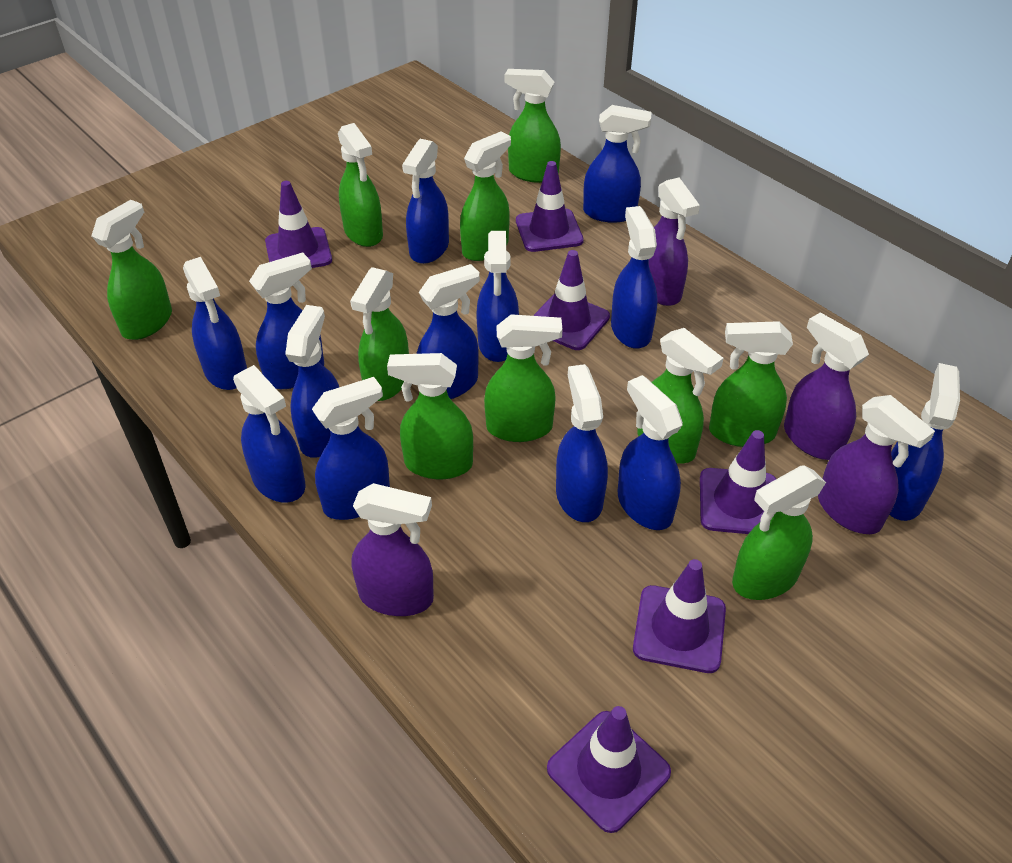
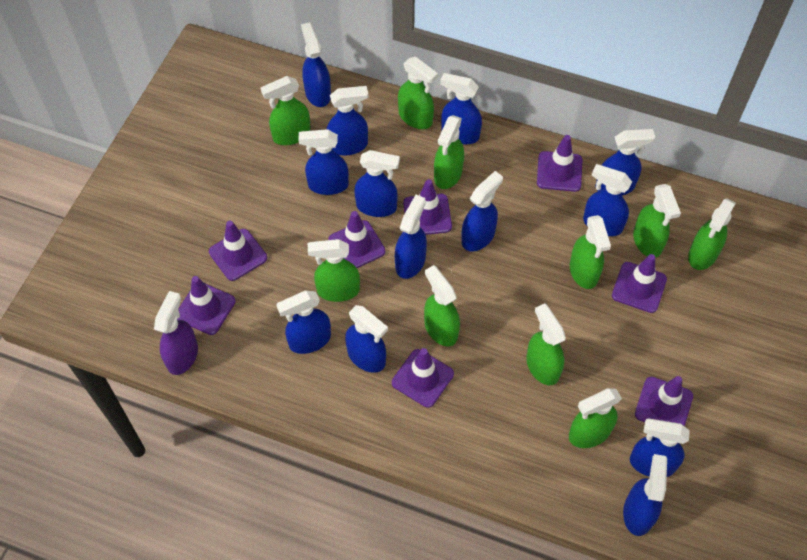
purple spray bottle: 4 -> 1
purple traffic cone: 6 -> 8

